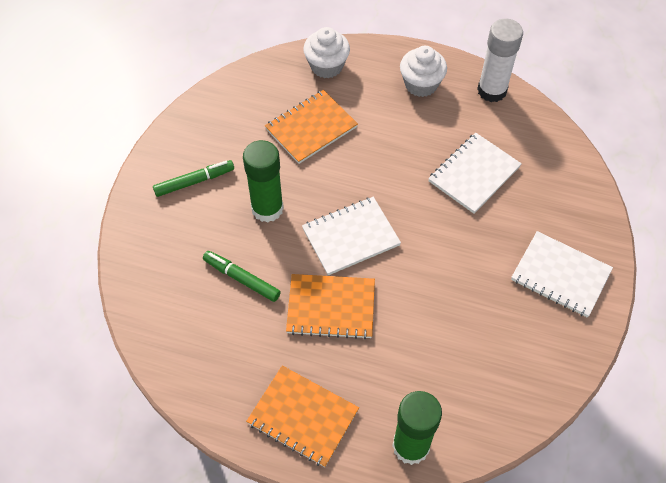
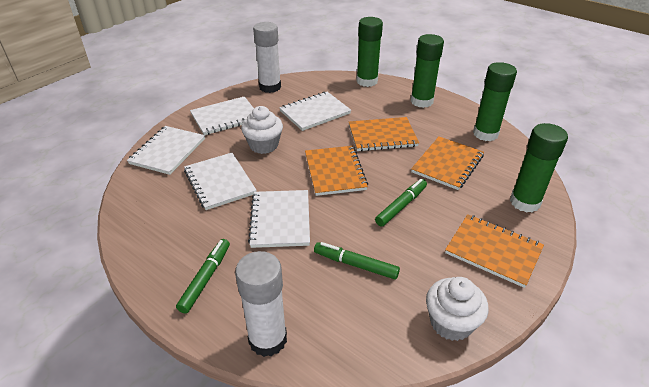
green glue stick: 2 -> 4
green marker: 2 -> 3
orange notebook: 3 -> 4
white glue stick: 1 -> 2
white notebook: 3 -> 5

